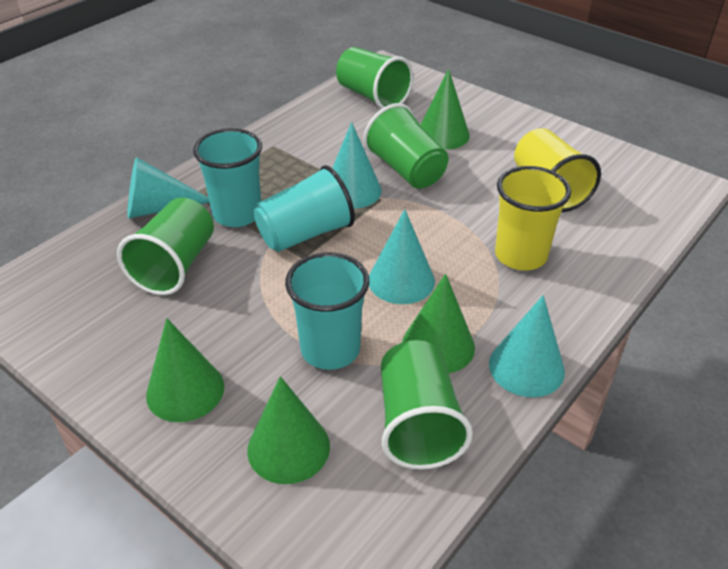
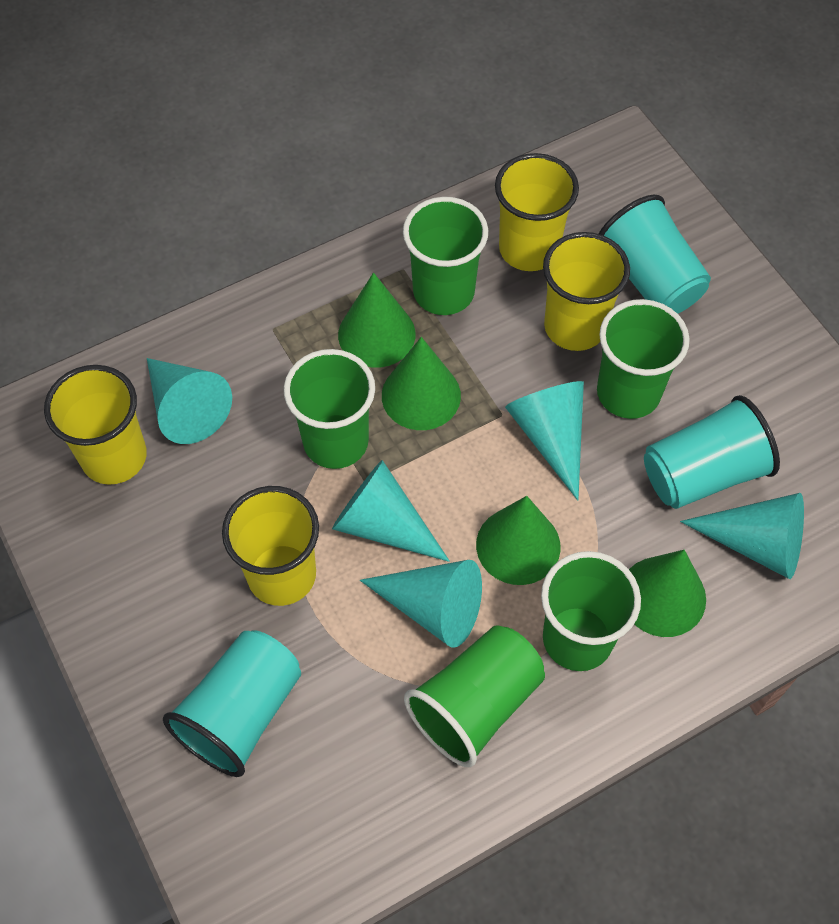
green cup: 4 -> 5
turquoise cone: 4 -> 5
yellow cup: 2 -> 4

